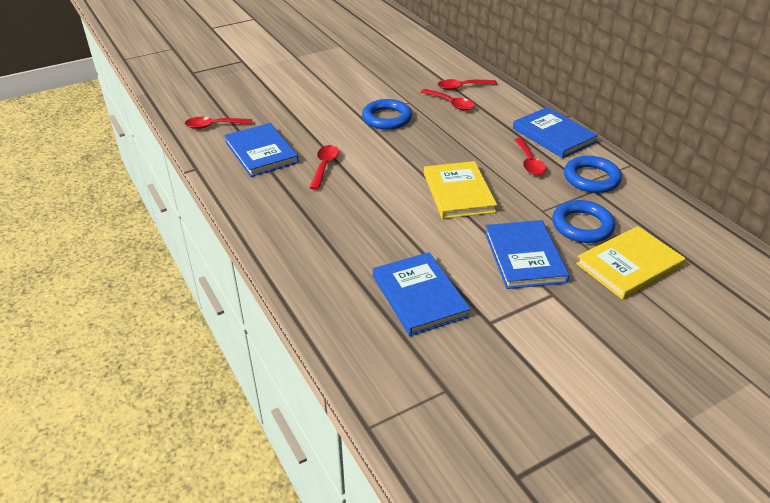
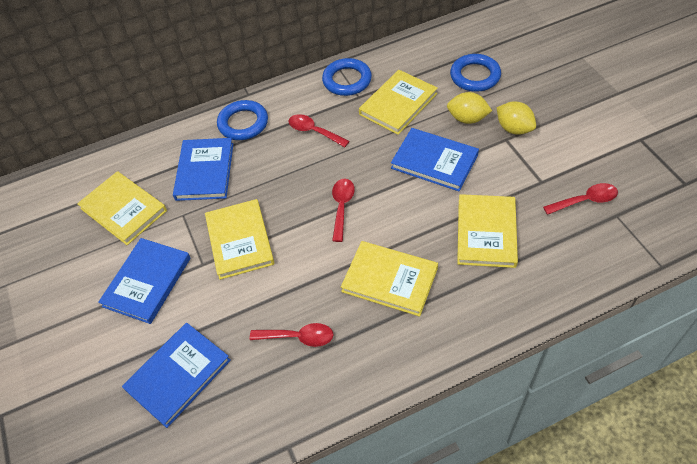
red spoon: 5 -> 4
yellow book: 2 -> 5
yellow lemon: 0 -> 2

